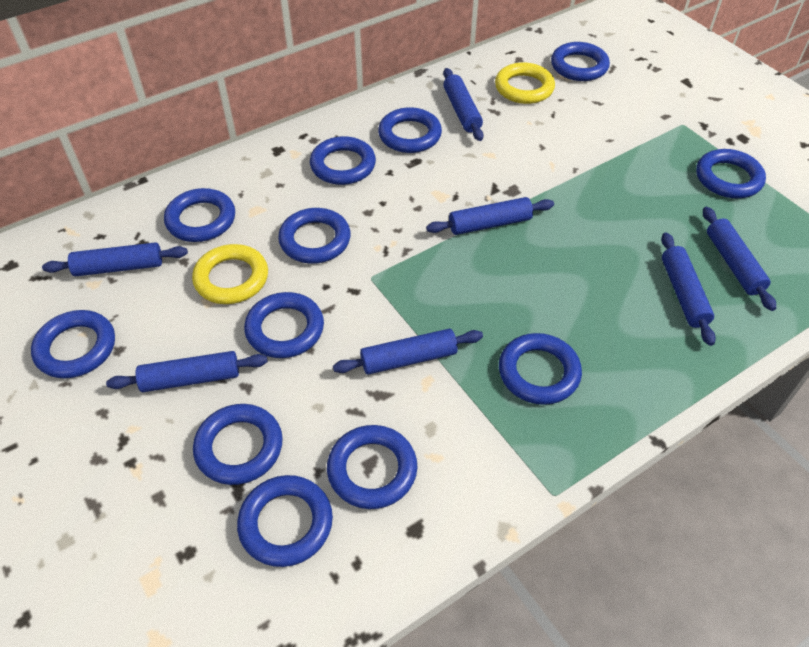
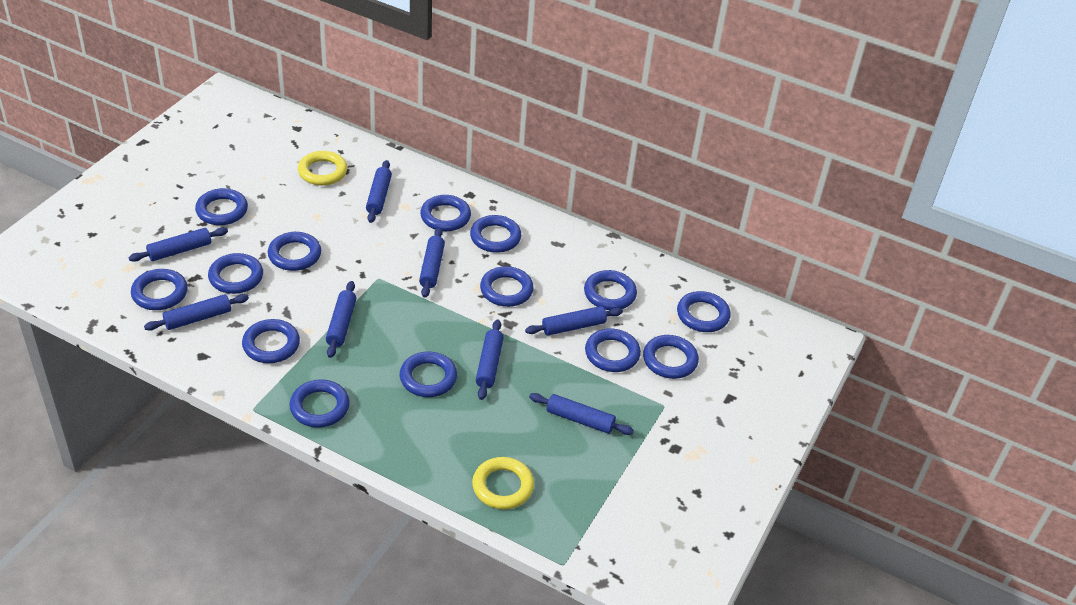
blue ring: 12 -> 14
blue rolling pin: 7 -> 8

